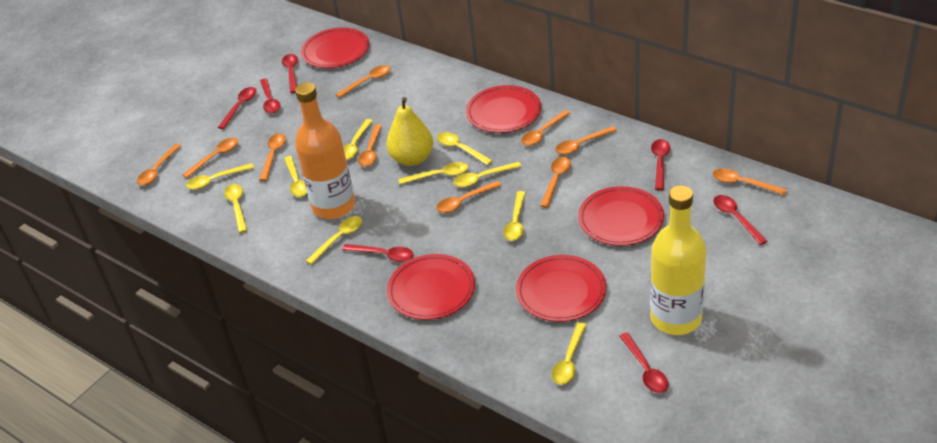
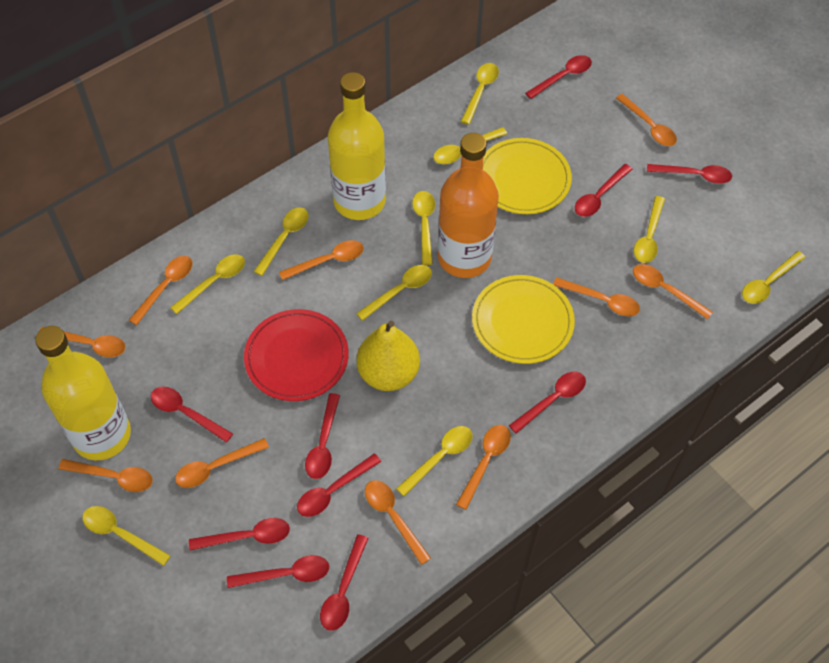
red plate: 5 -> 1
red spoon: 7 -> 10
yellow bottle: 1 -> 2
yellow plate: 0 -> 2

